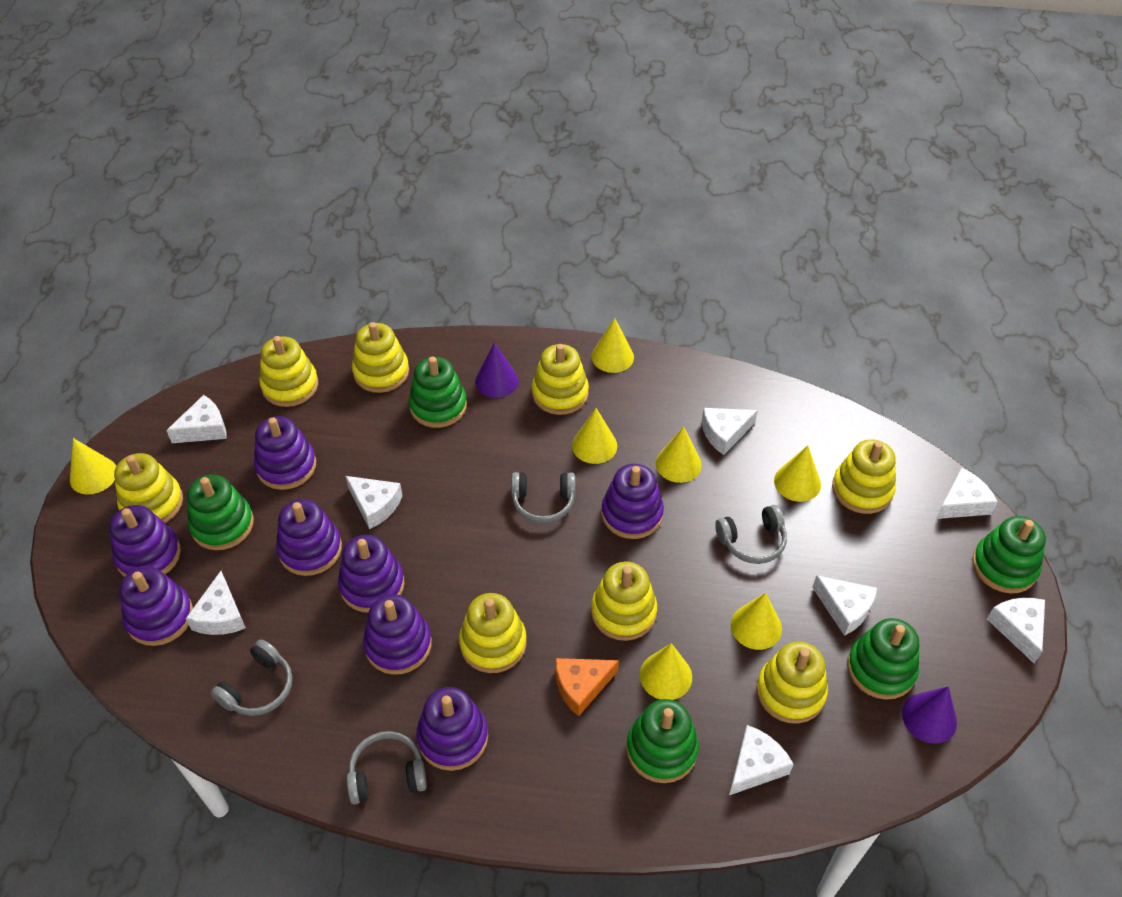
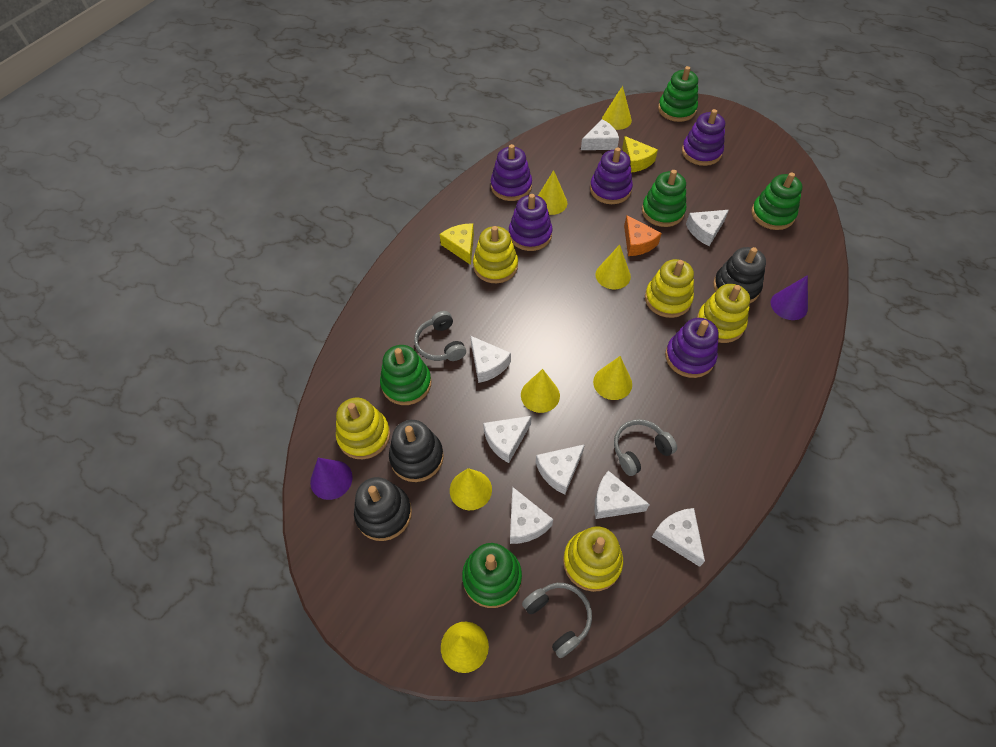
black stacking toy: 0 -> 3
grey headphones: 4 -> 3
purple stacking toy: 8 -> 5
yellow cheese: 0 -> 2
yellow stacking toy: 8 -> 5

